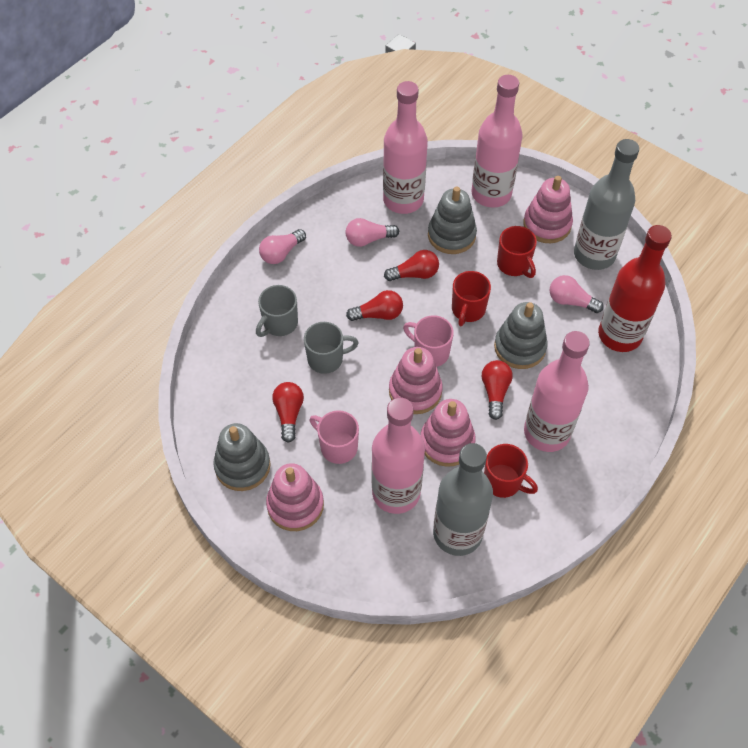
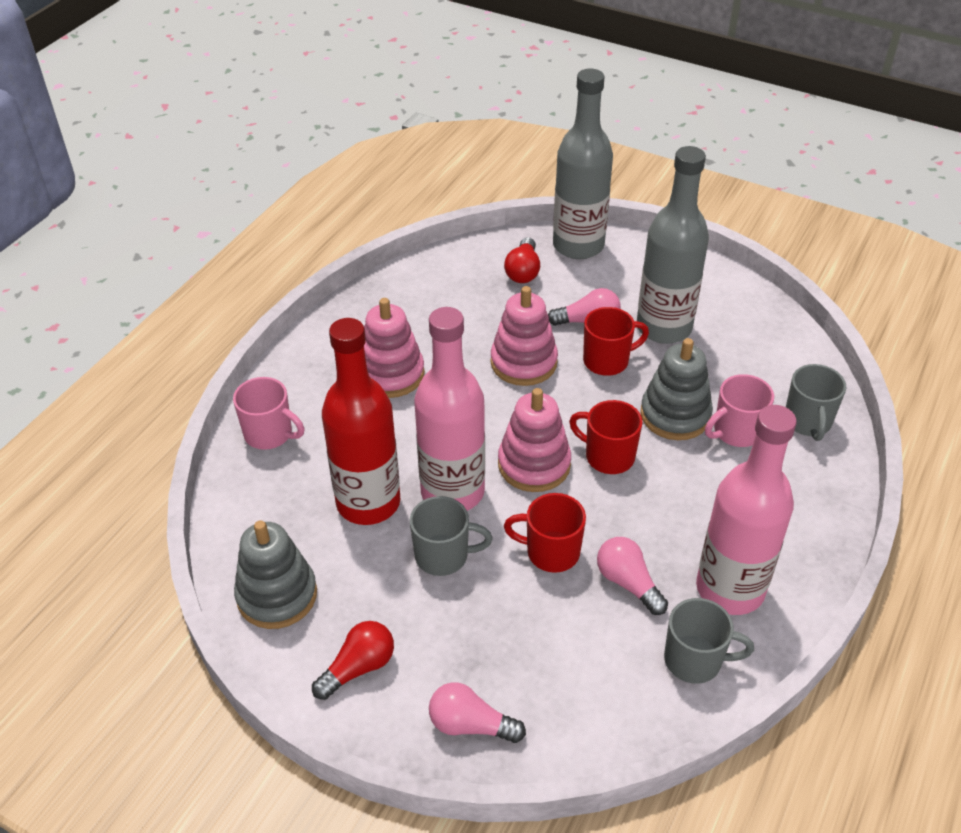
grey mug: 2 -> 3
grey stacking toy: 3 -> 2
pink bottle: 4 -> 2
pink stacking toy: 4 -> 3
red light bulb: 4 -> 2

